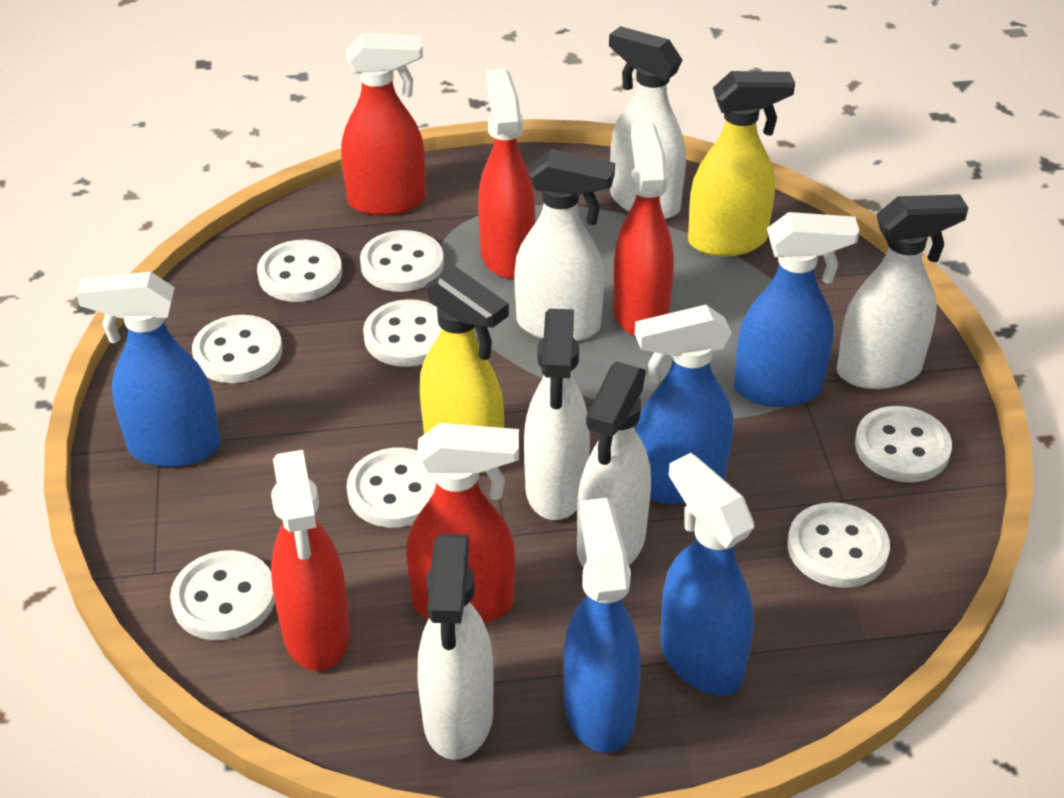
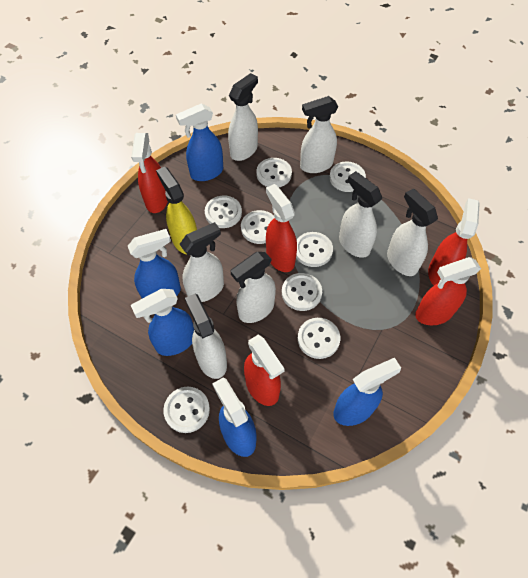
white spray bottle: 6 -> 7
yellow spray bottle: 2 -> 1

